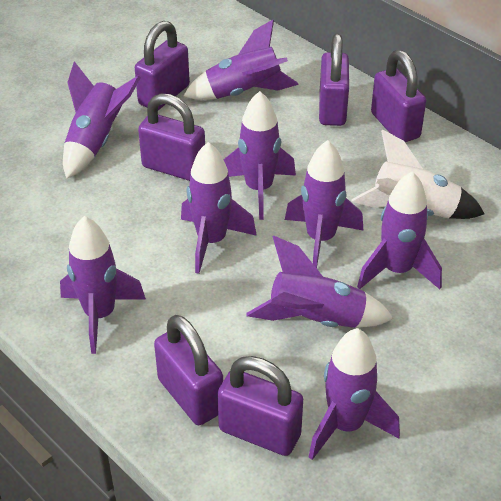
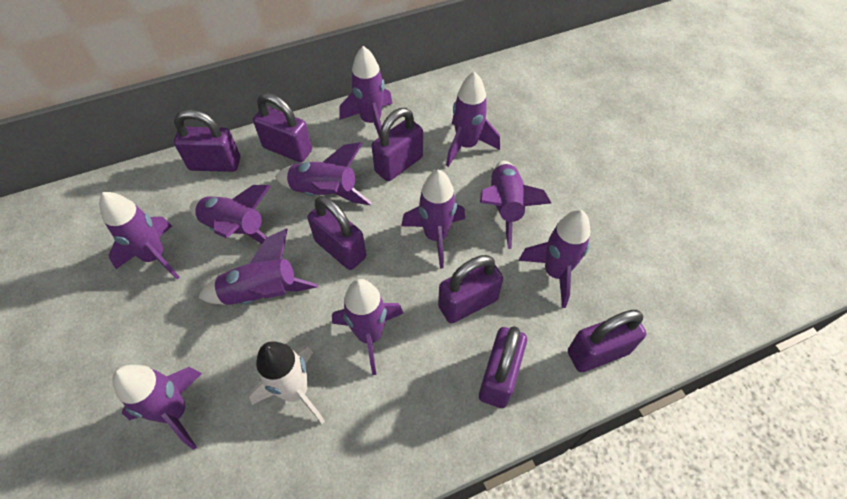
purple padlock: 6 -> 7
purple rocket: 9 -> 11

